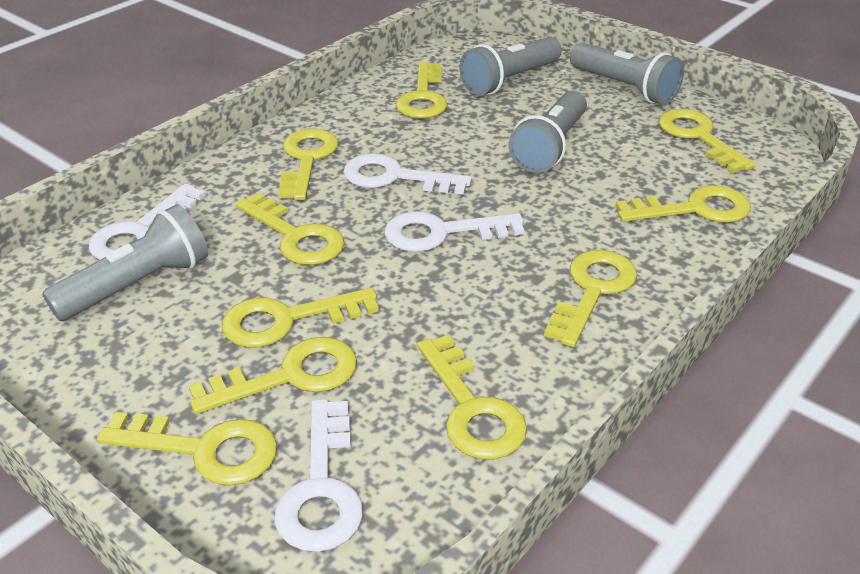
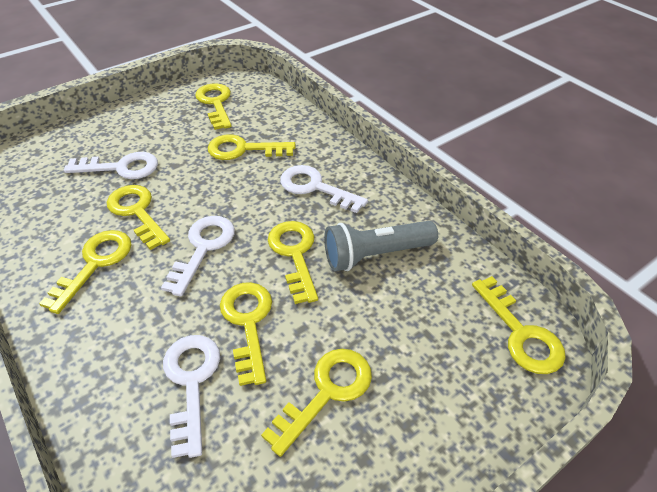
grey flashlight: 4 -> 1
yellow key: 10 -> 8

